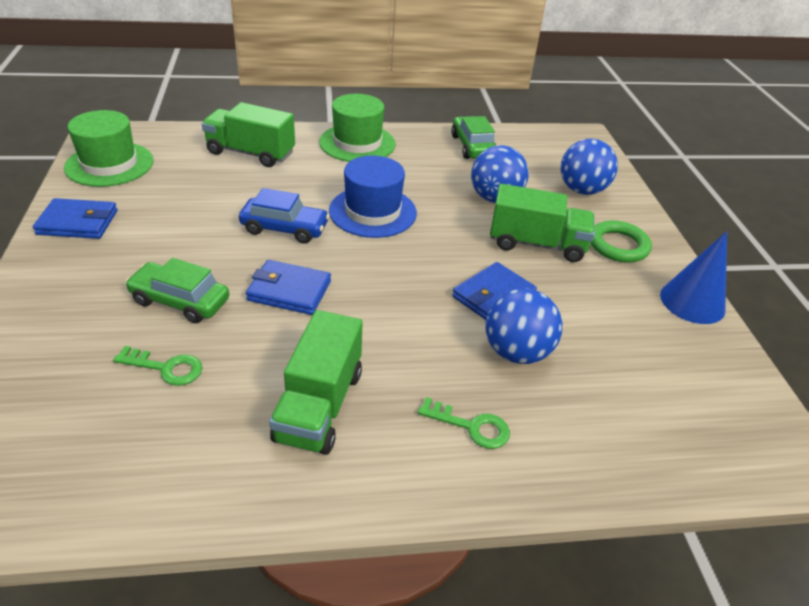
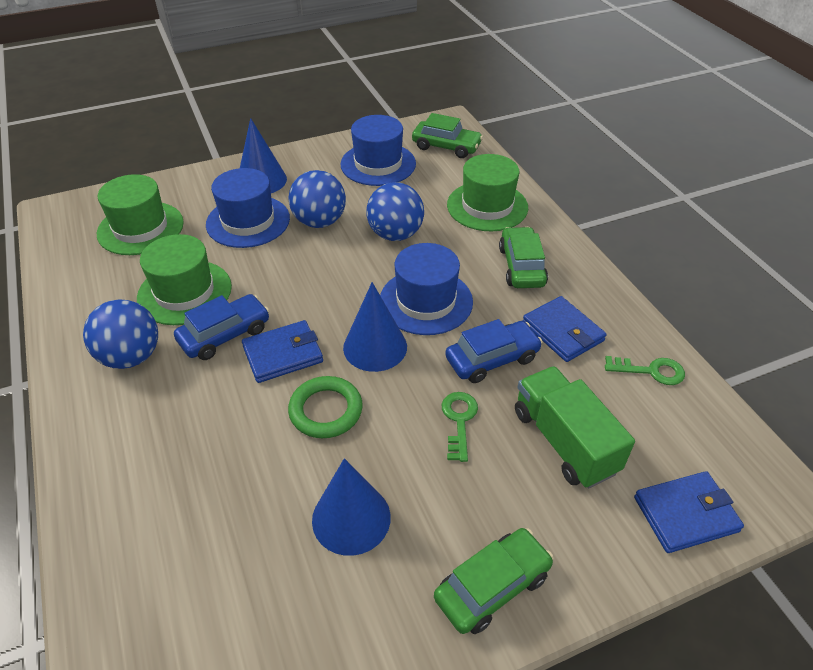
blue car: 1 -> 2
blue cone: 1 -> 3
blue hat: 1 -> 3
green car: 2 -> 3
green hat: 2 -> 3
green truck: 3 -> 1

